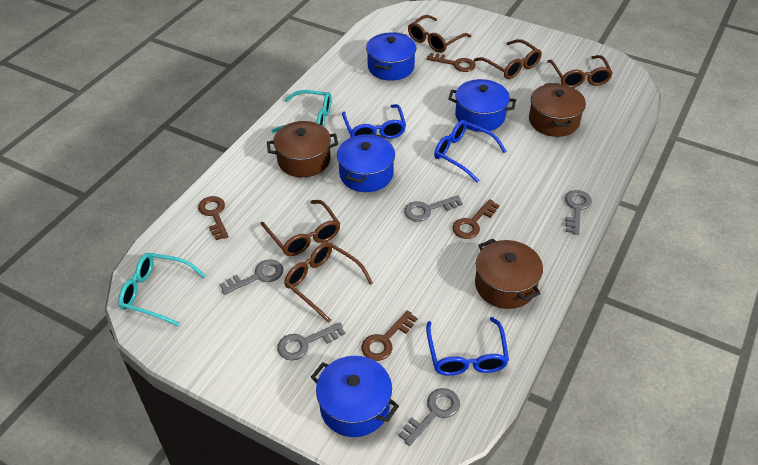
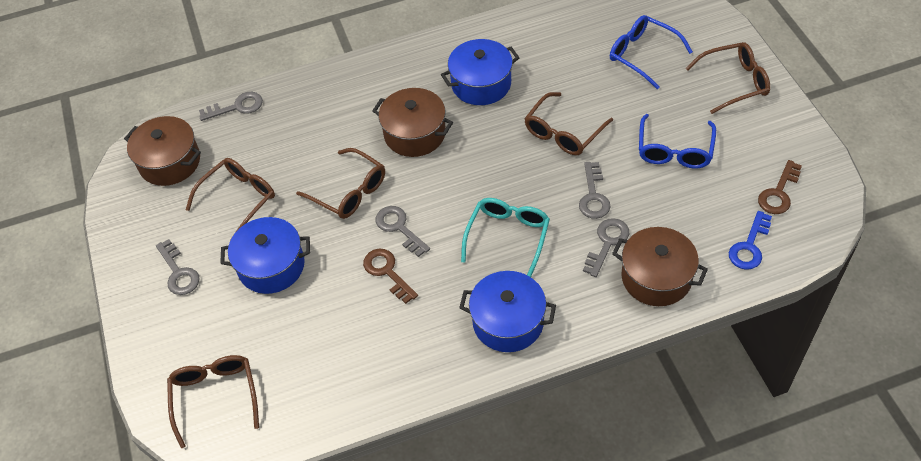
blue glasses: 3 -> 2
blue key: 0 -> 1
blue pot: 4 -> 3
brown key: 4 -> 2
turquoise glasses: 2 -> 1

